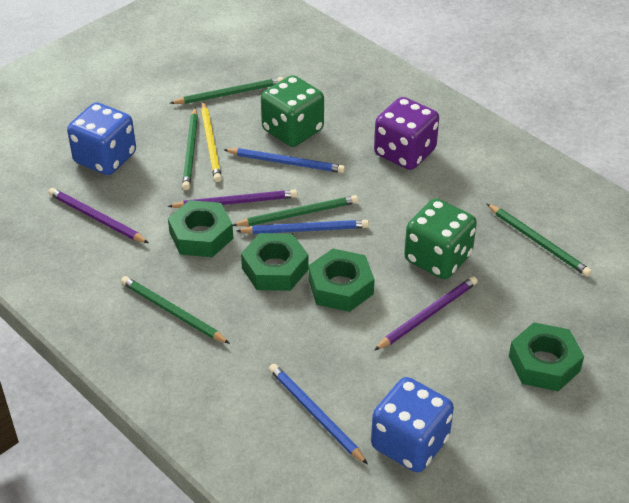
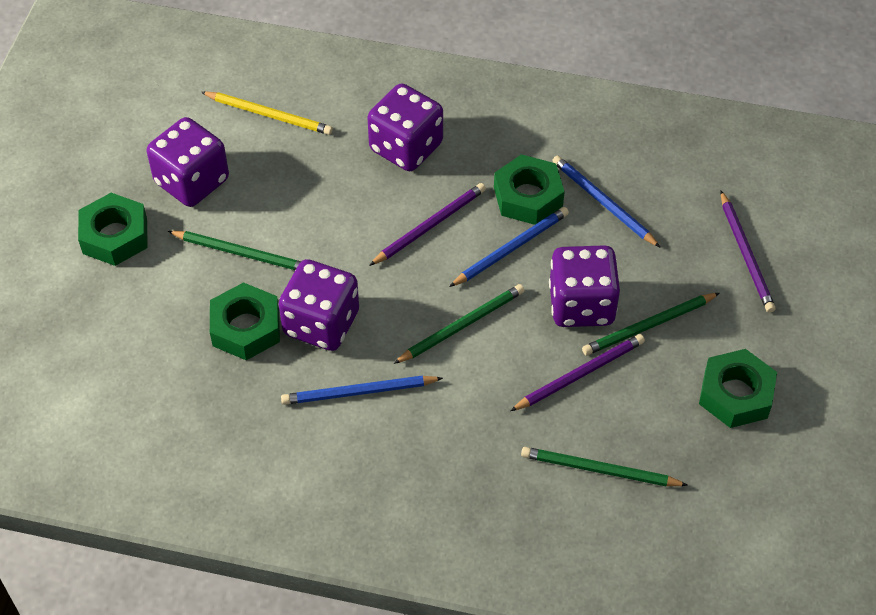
blue dice: 2 -> 0
green dice: 2 -> 0
green pencil: 5 -> 4
purple dice: 1 -> 4

